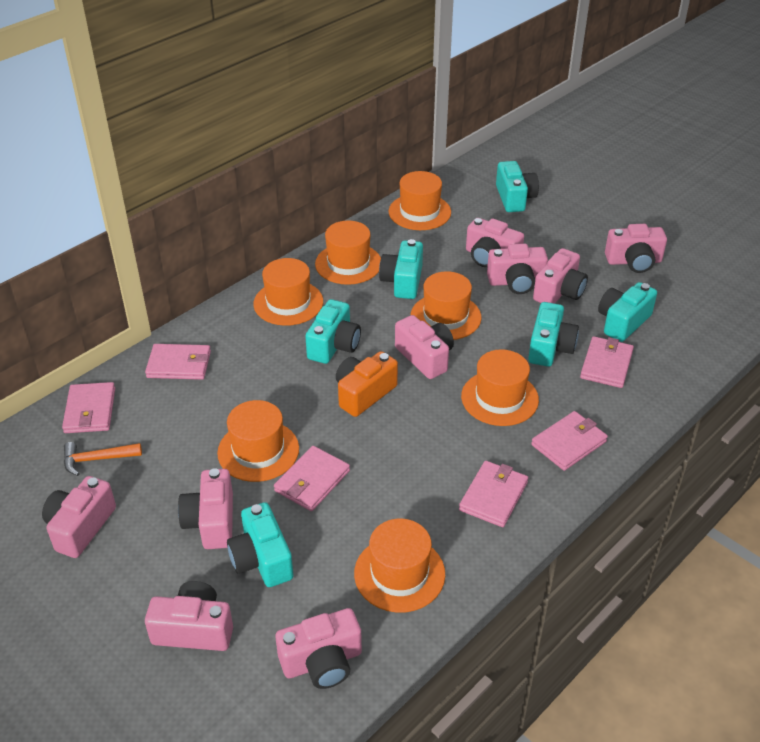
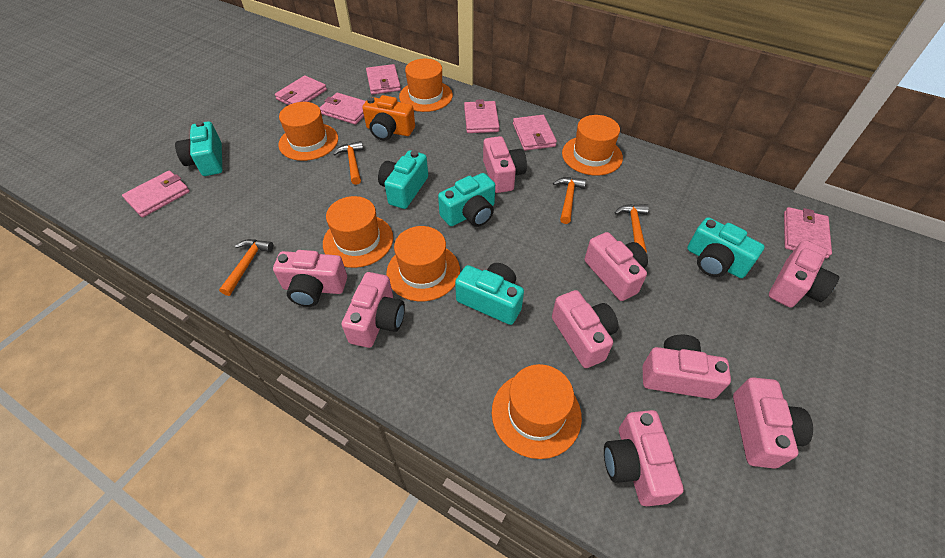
orange hammer: 1 -> 4
orange hat: 7 -> 6
pink wallet: 6 -> 7
turquoise camera: 6 -> 5

